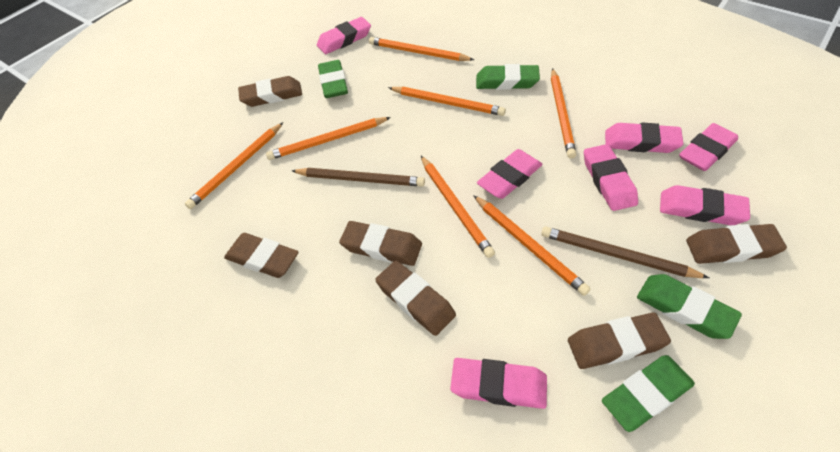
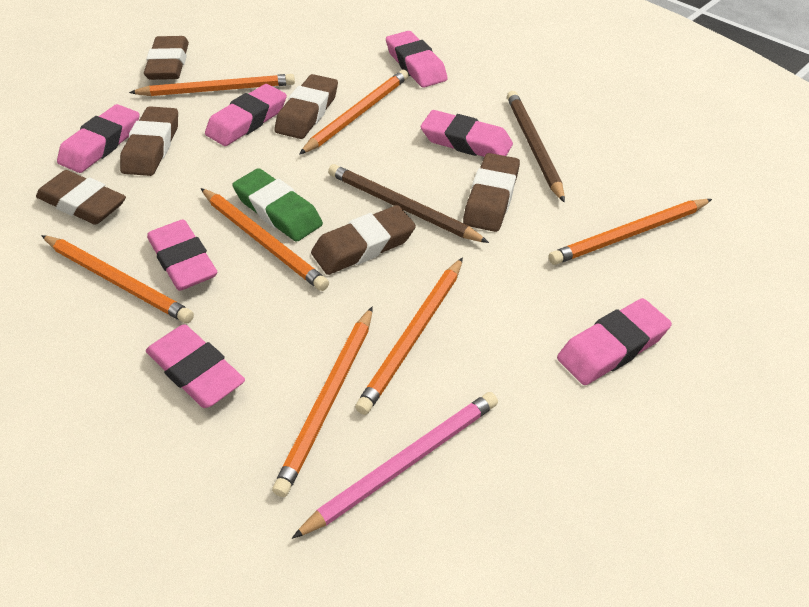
green eraser: 4 -> 1
pink pencil: 0 -> 1

